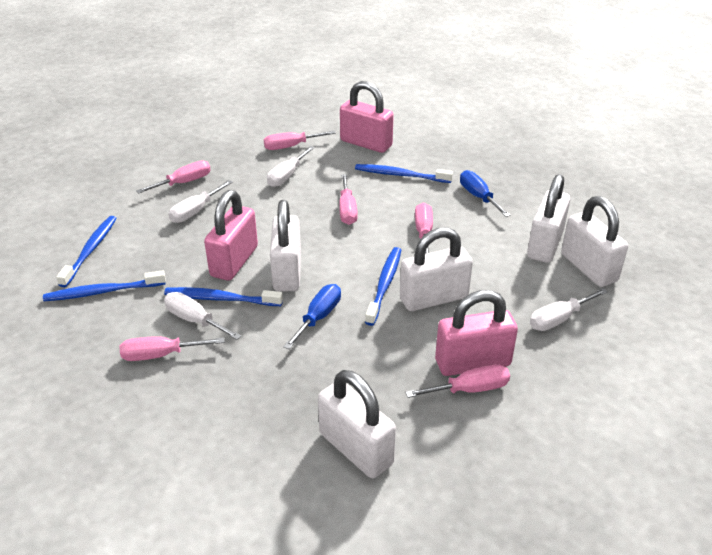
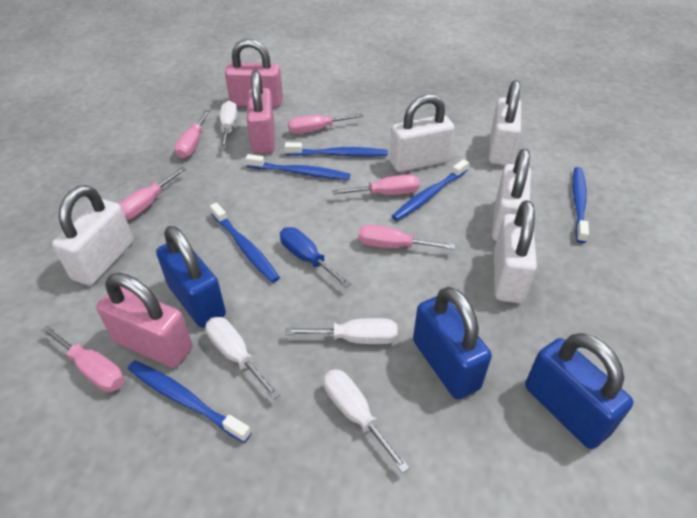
blue padlock: 0 -> 3
blue screwdriver: 2 -> 1
blue toothbrush: 5 -> 6

